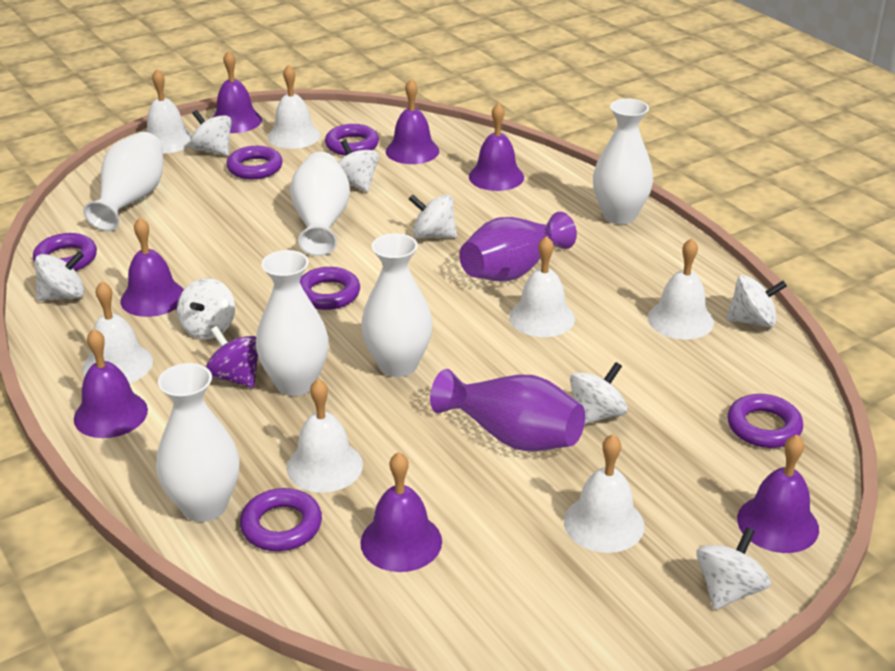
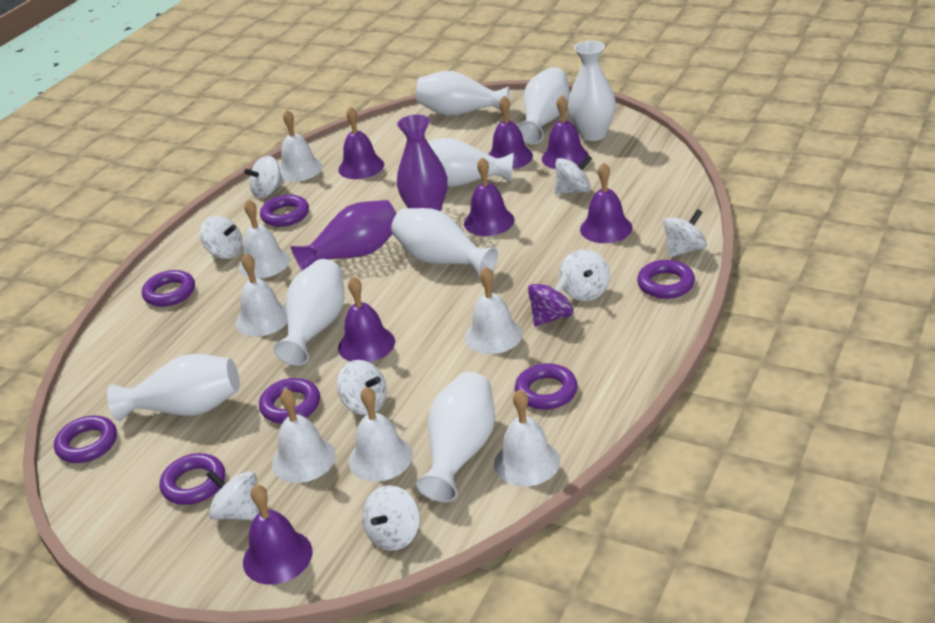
purple ring: 6 -> 7
white vase: 6 -> 8

